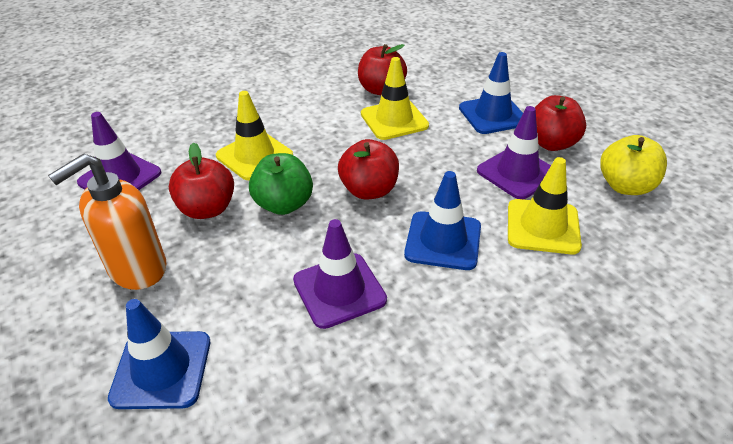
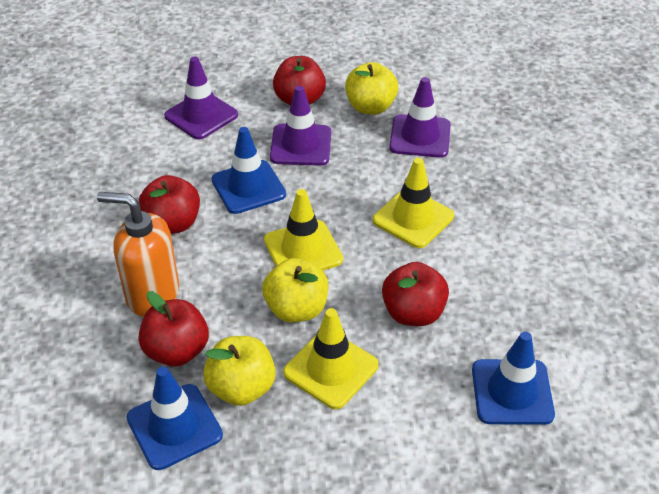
green apple: 1 -> 0
yellow apple: 1 -> 3

